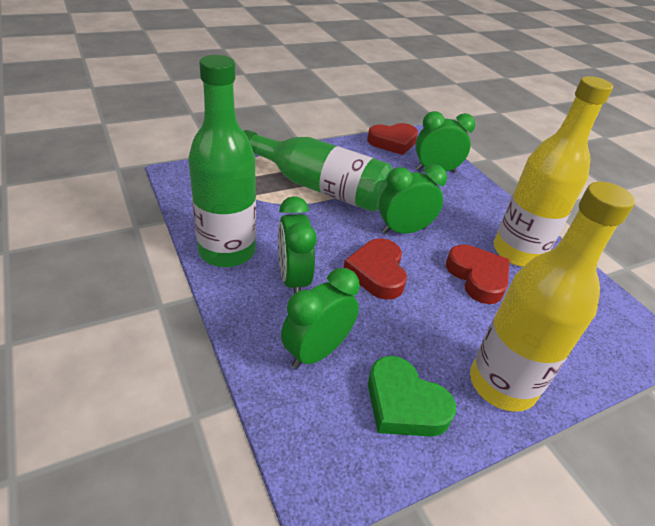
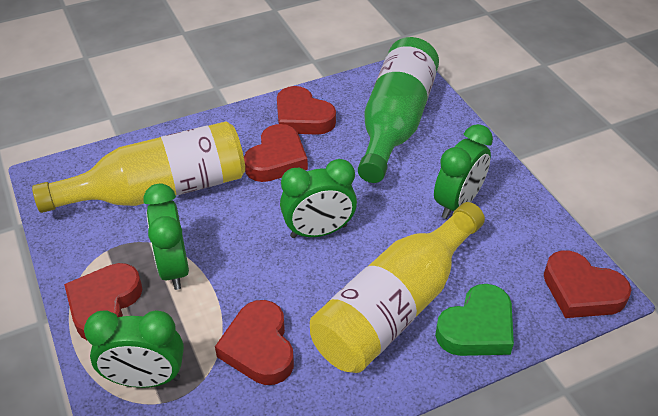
green bottle: 2 -> 1
red heart: 3 -> 5

